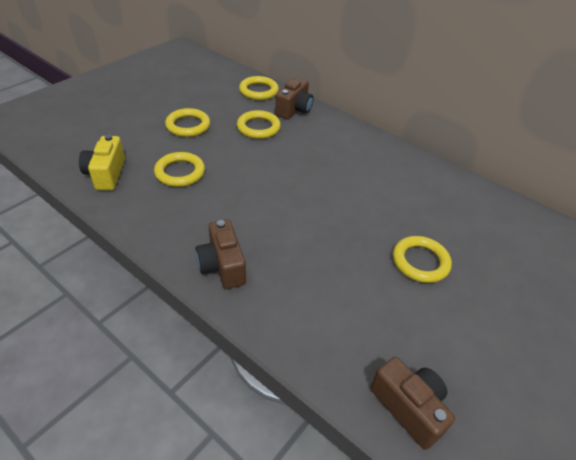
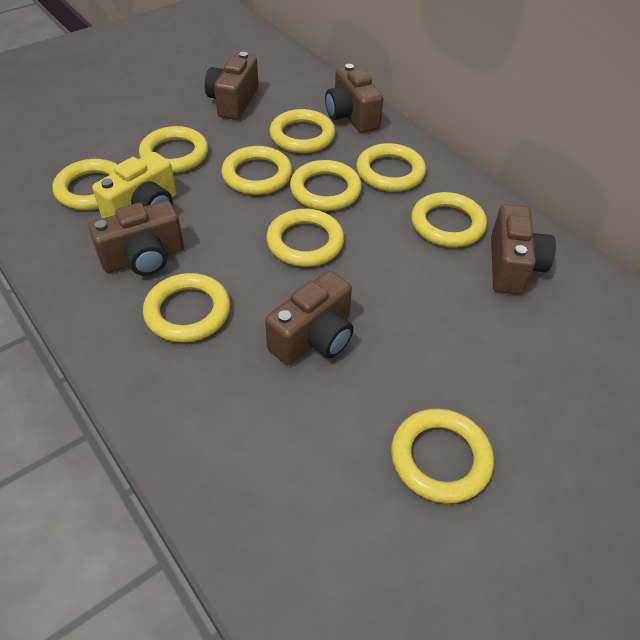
brown camera: 3 -> 5
yellow ring: 5 -> 10

